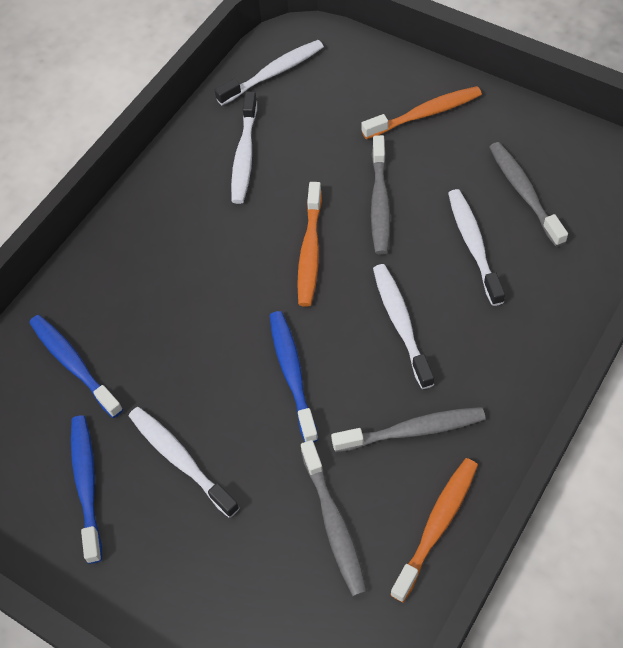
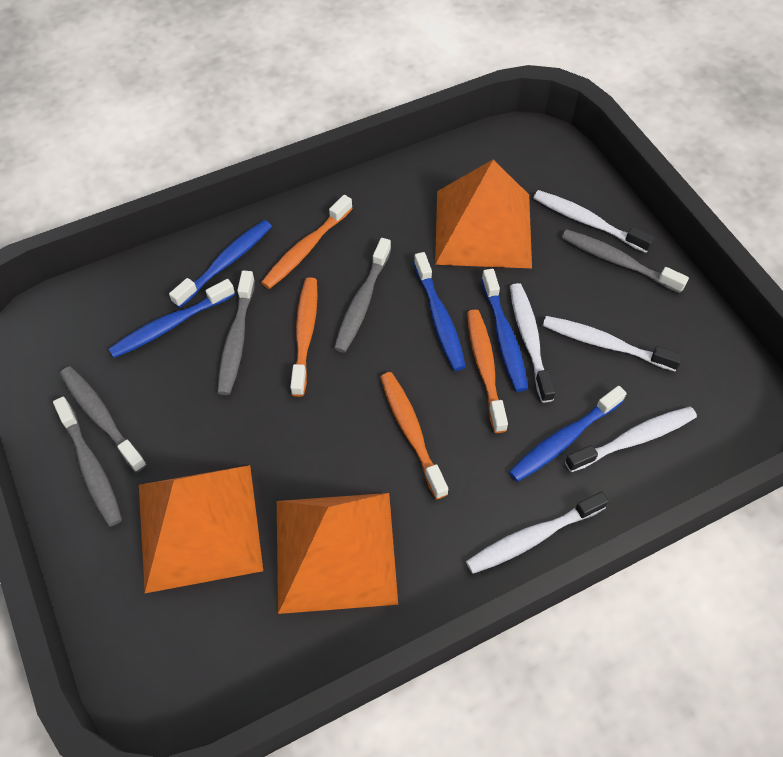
blue toothbrush: 3 -> 5
grey toothbrush: 4 -> 5
orange pyramid: 0 -> 3
orange toothbrush: 3 -> 4

